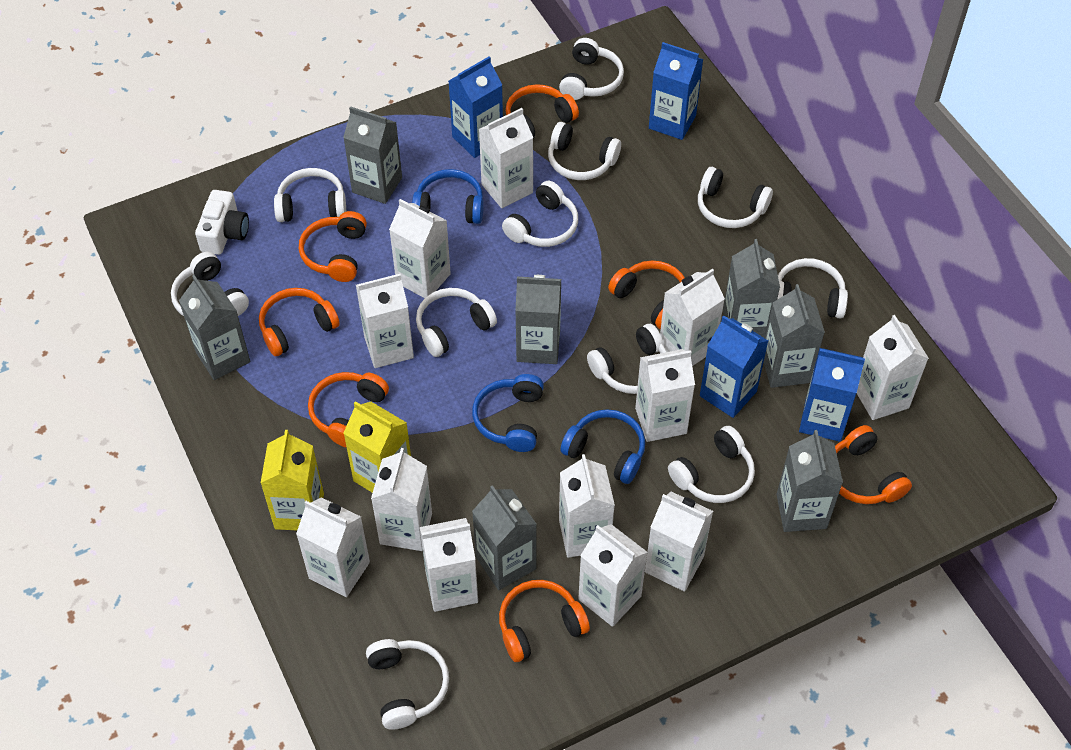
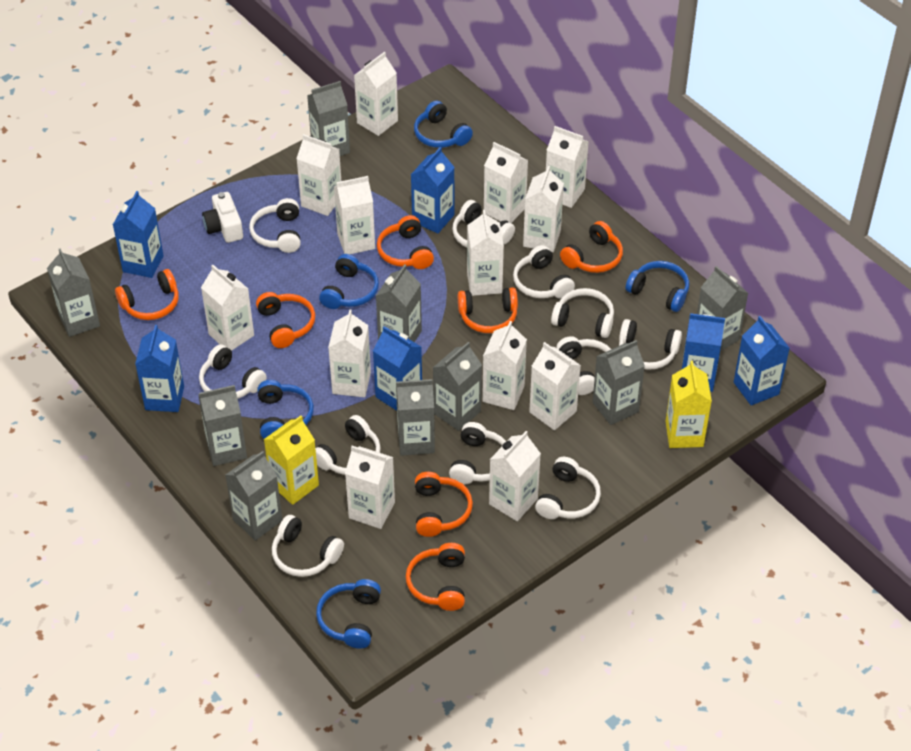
blue carton: 4 -> 6
blue headphones: 3 -> 5
grey carton: 7 -> 9
white carton: 12 -> 13

